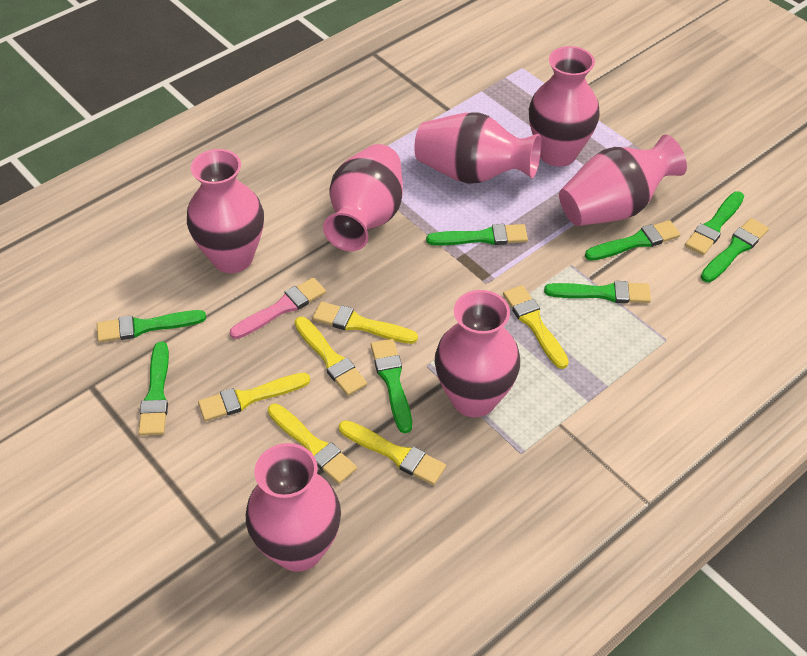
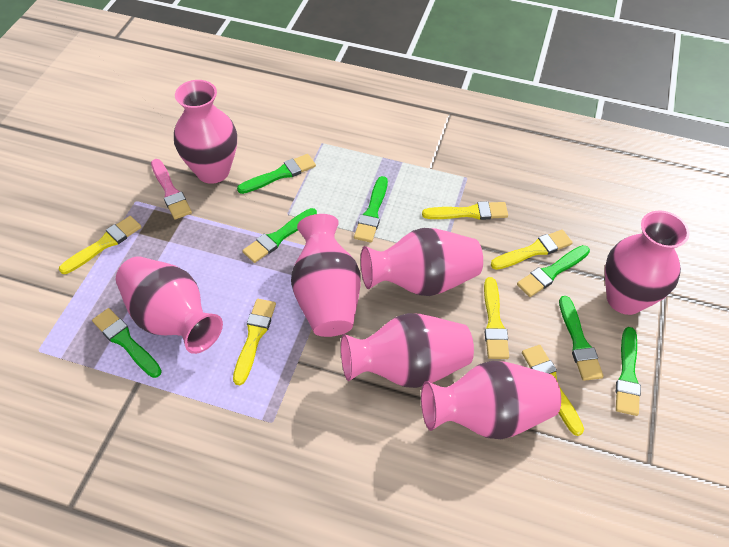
green brush: 8 -> 7

